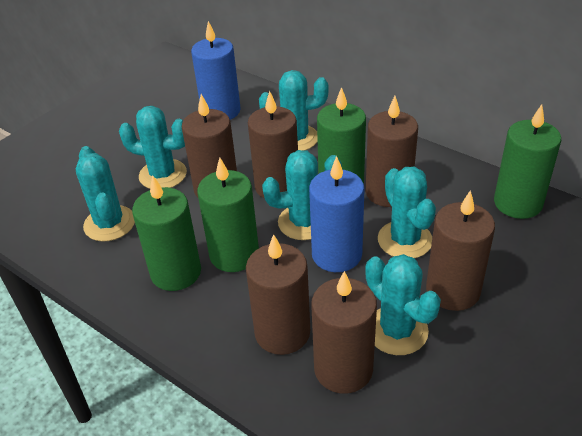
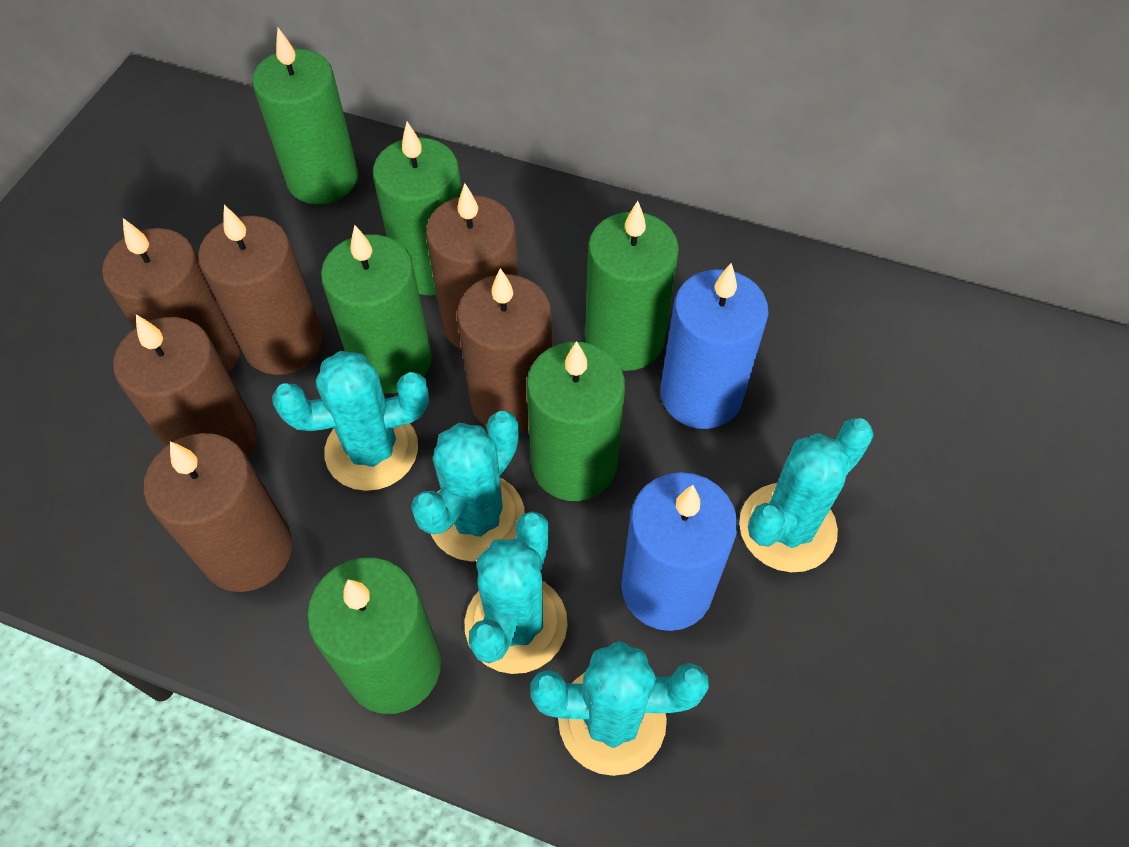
green candle: 4 -> 6
turquoise cactus: 6 -> 5

